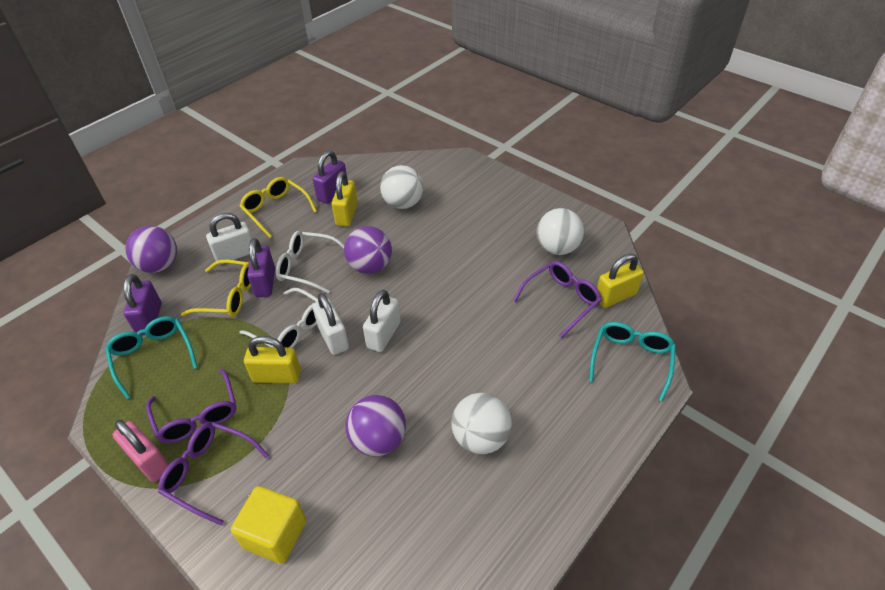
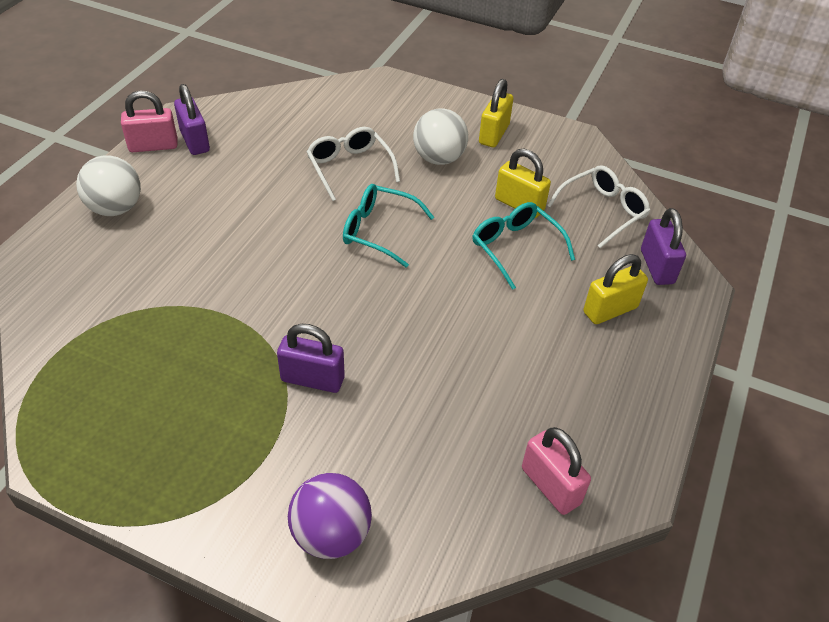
pink padlock: 1 -> 2
purple ball: 3 -> 1
purple glasses: 3 -> 0
white ball: 3 -> 2
white padlock: 3 -> 0
yellow cube: 1 -> 0
yellow glasses: 2 -> 0

